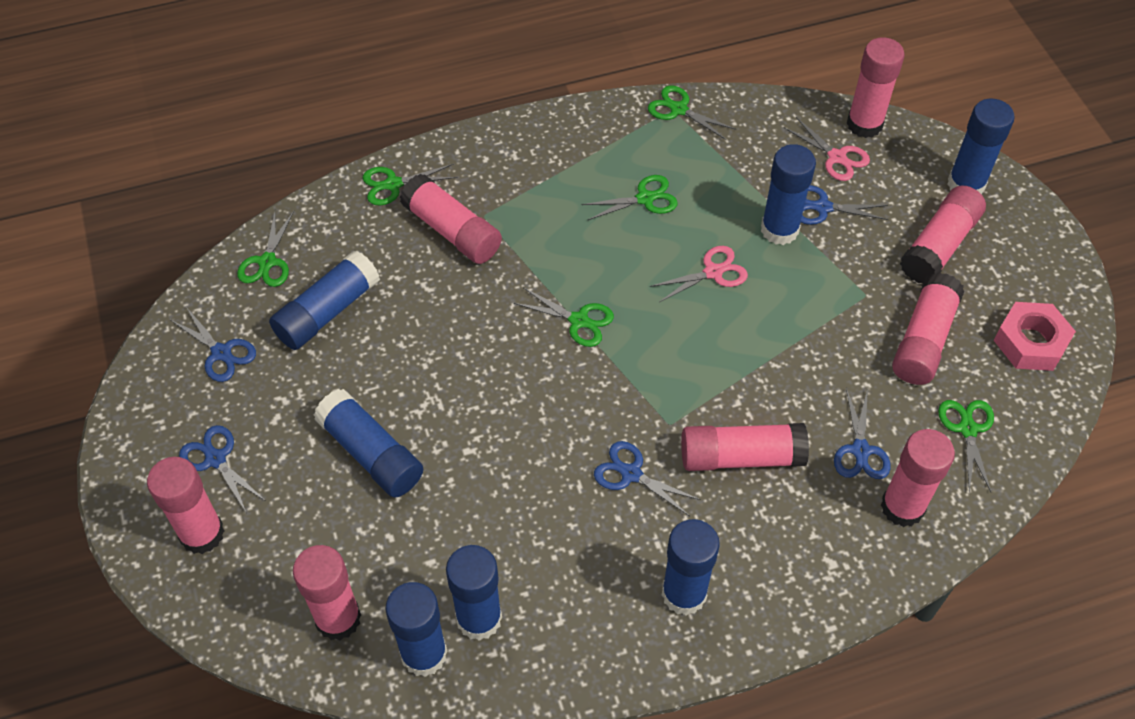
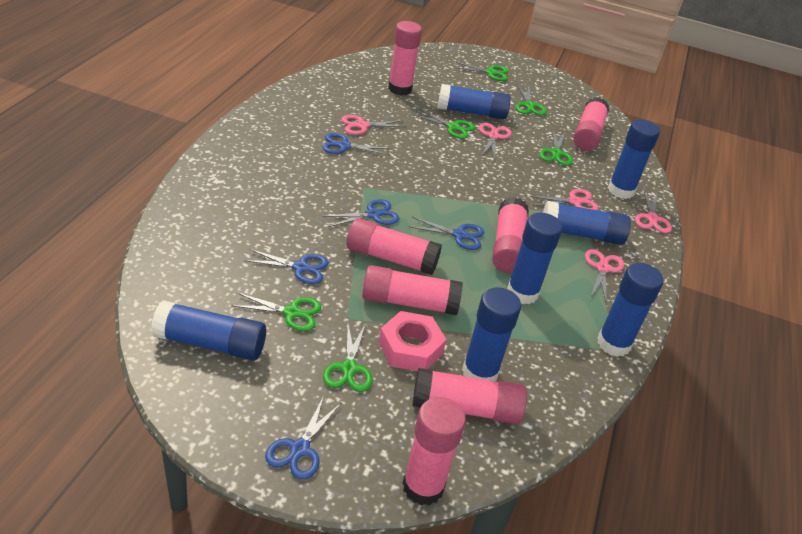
pink glue stick: 8 -> 7
pink scissors: 2 -> 5

